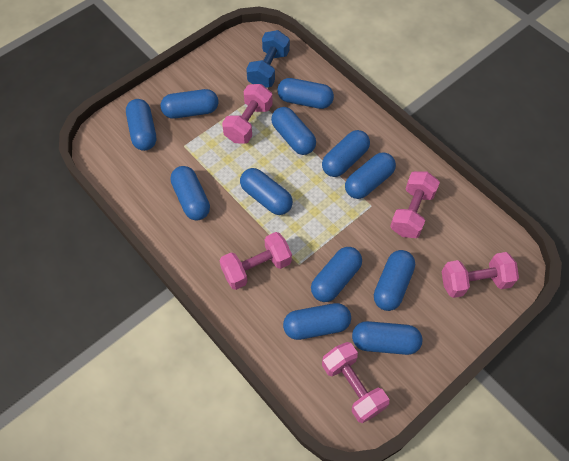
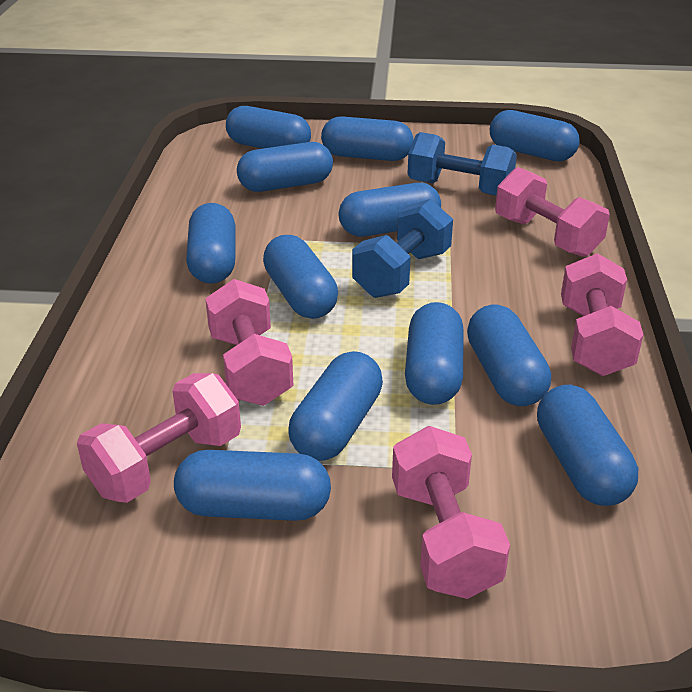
blue dumbbell: 1 -> 2

